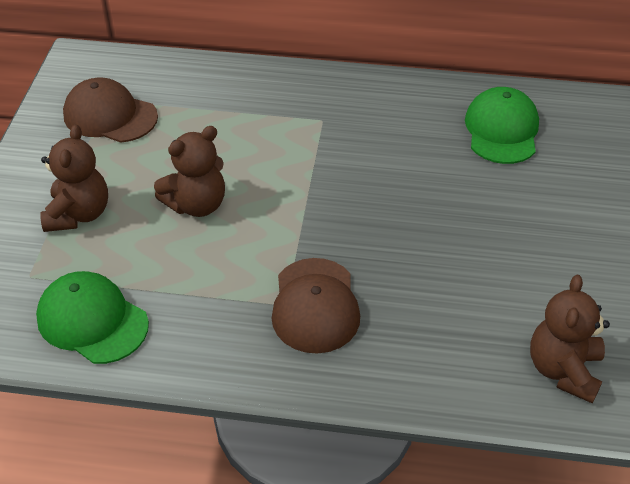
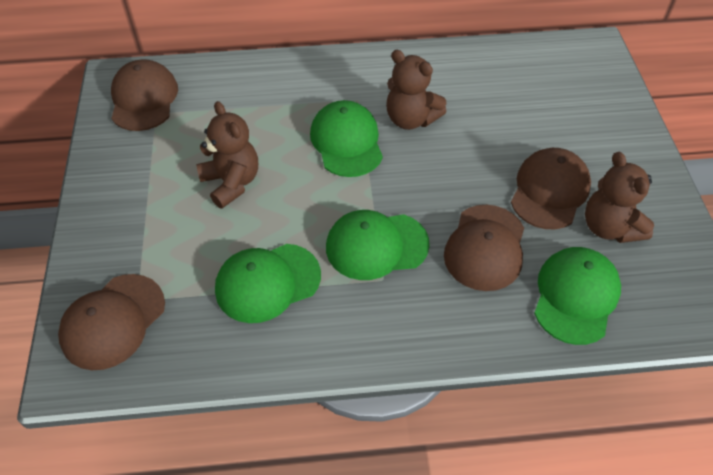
brown cap: 2 -> 4
green cap: 2 -> 4

